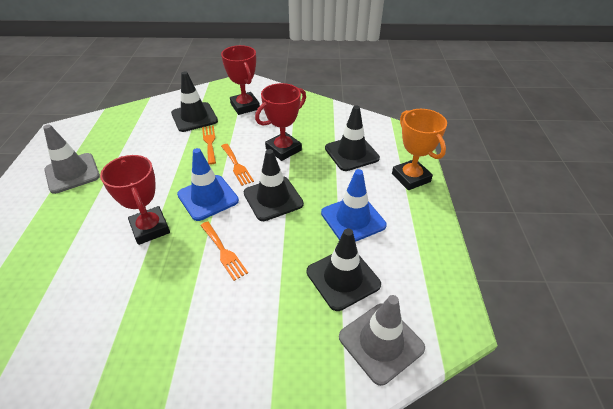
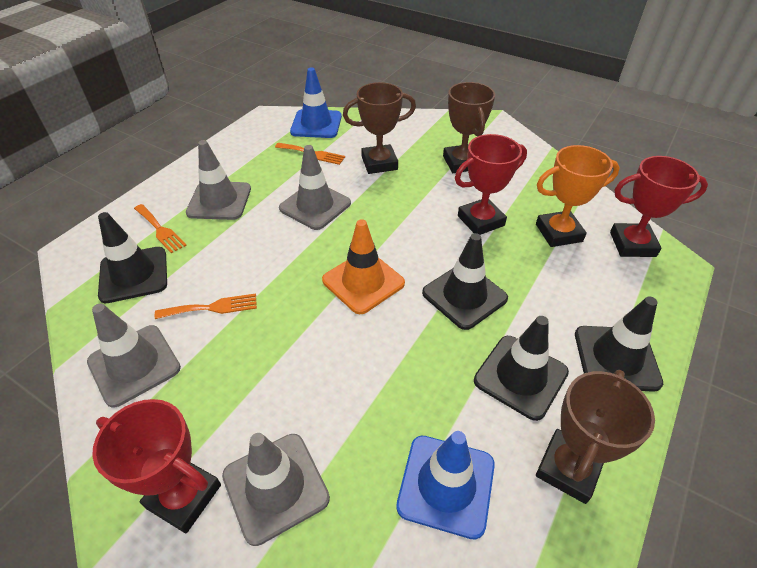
brown trophy: 0 -> 3
grey traffic cone: 2 -> 4
orange traffic cone: 0 -> 1

